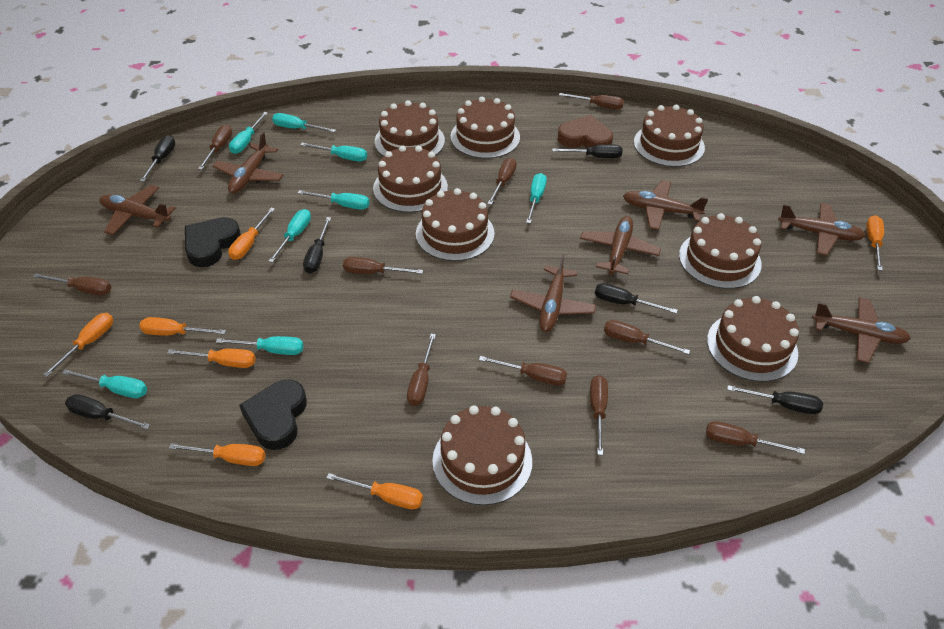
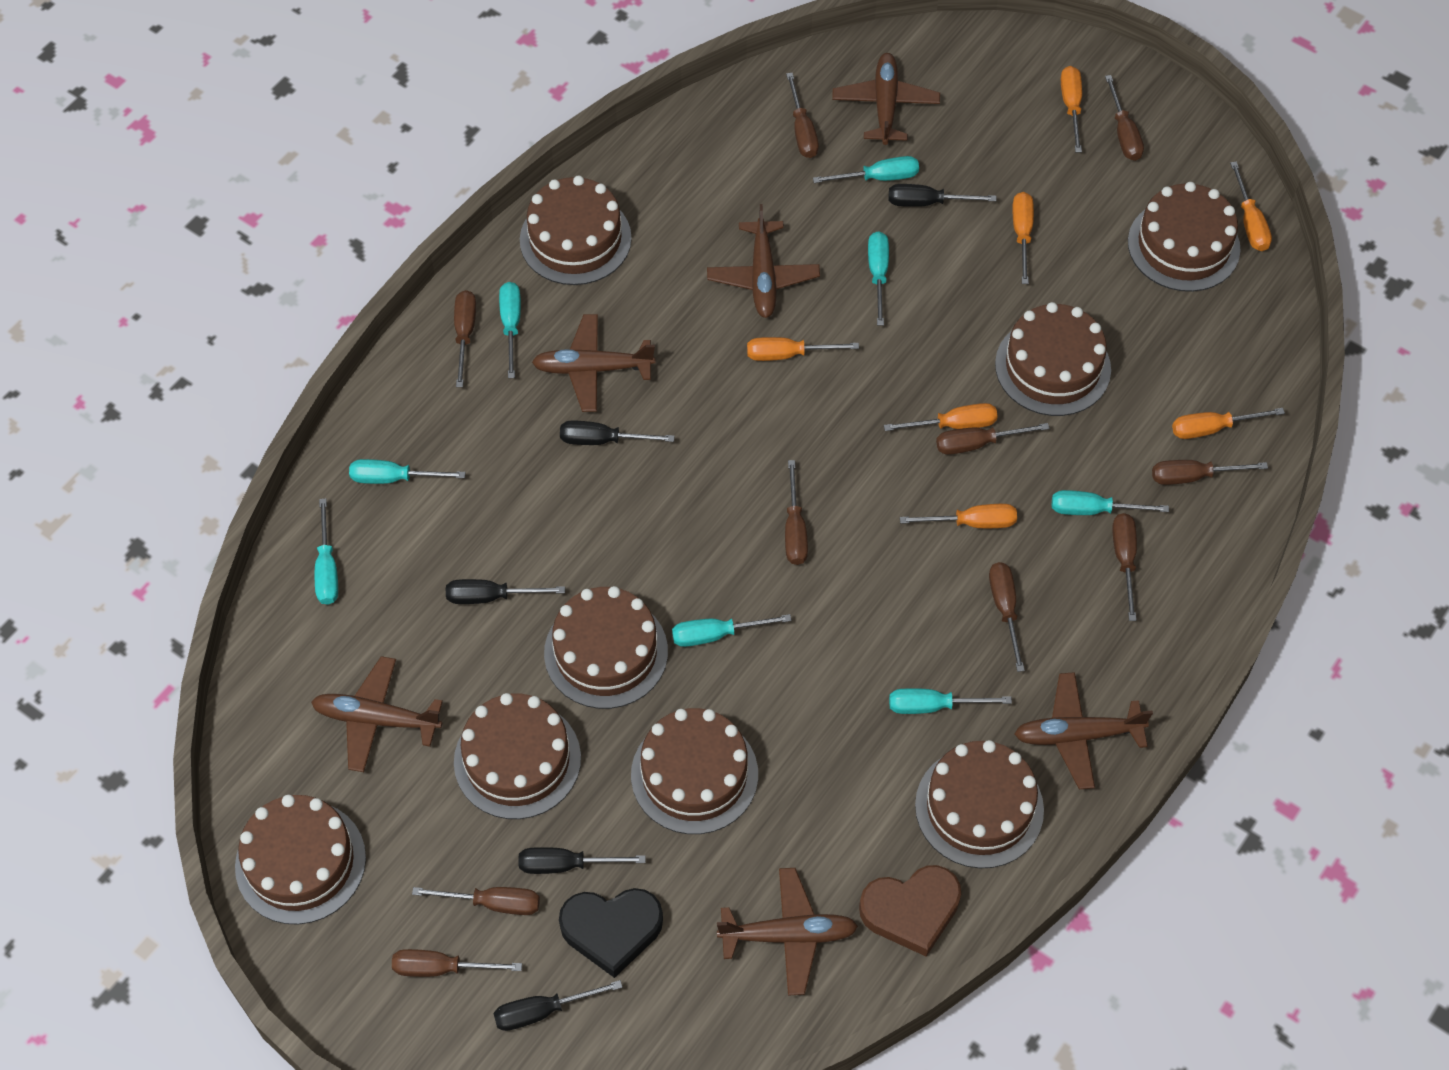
black heart: 2 -> 1
black screwdriver: 6 -> 5
brown plane: 7 -> 6

